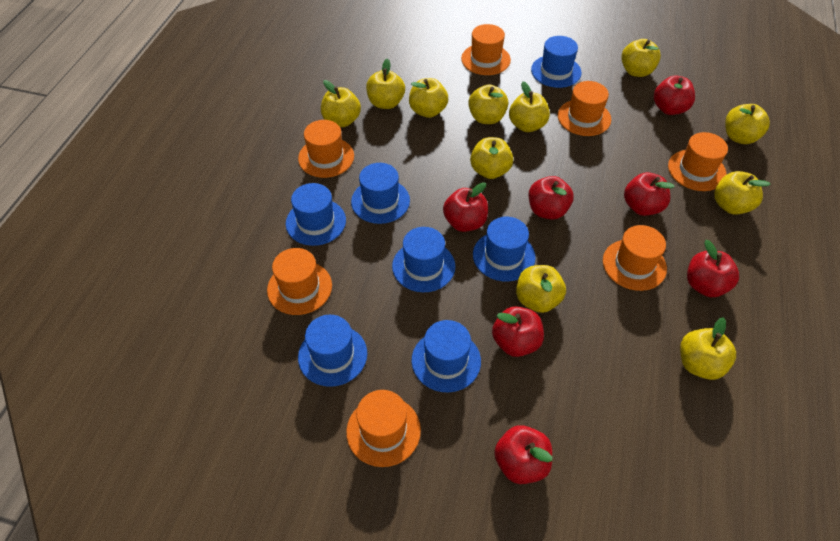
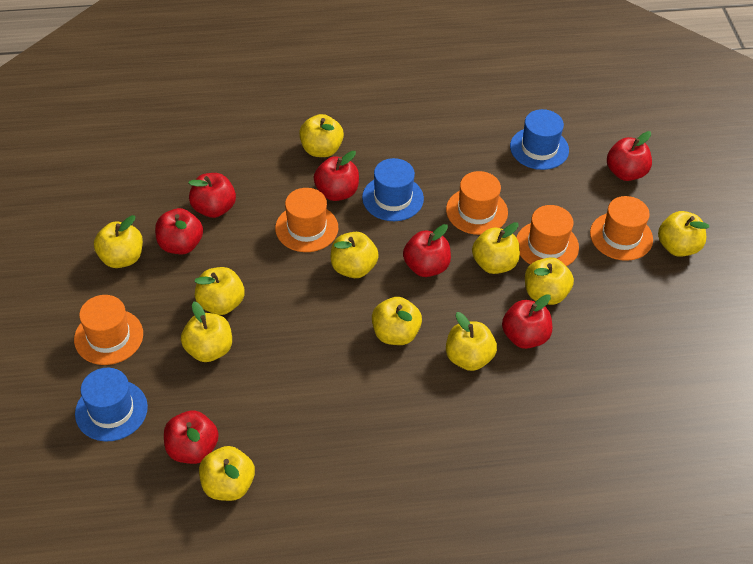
blue hat: 7 -> 3
orange hat: 7 -> 5

